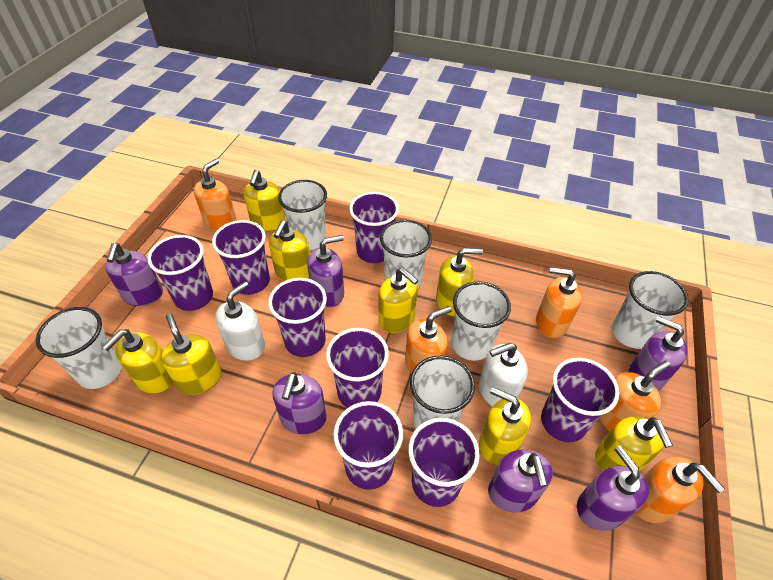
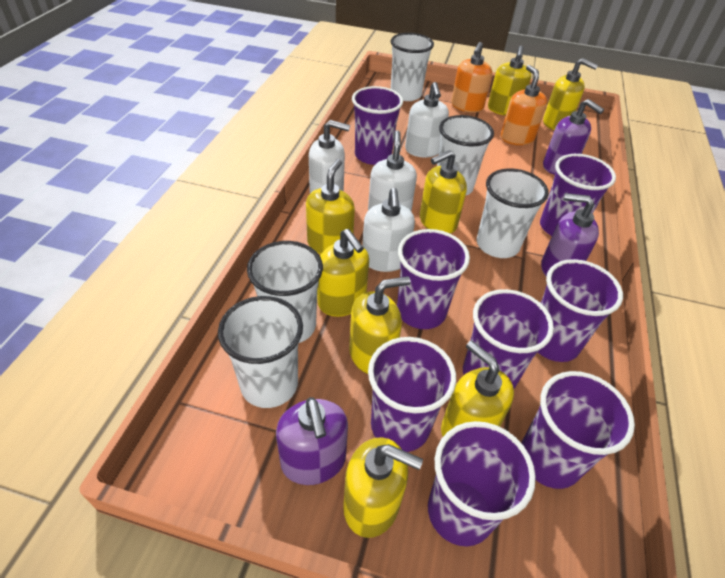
orange soap dispenser: 5 -> 2
purple soap dispenser: 6 -> 3
white cup: 6 -> 5
white soap dispenser: 2 -> 4

